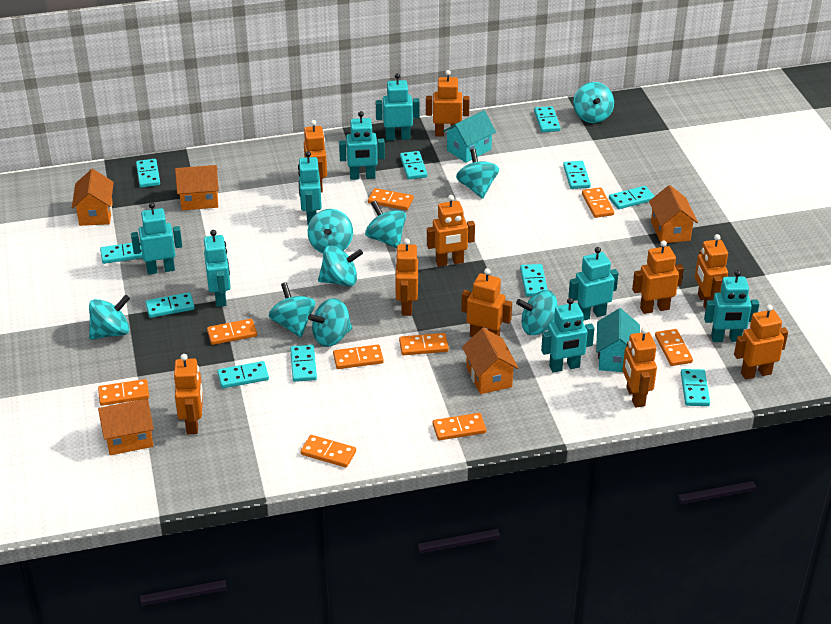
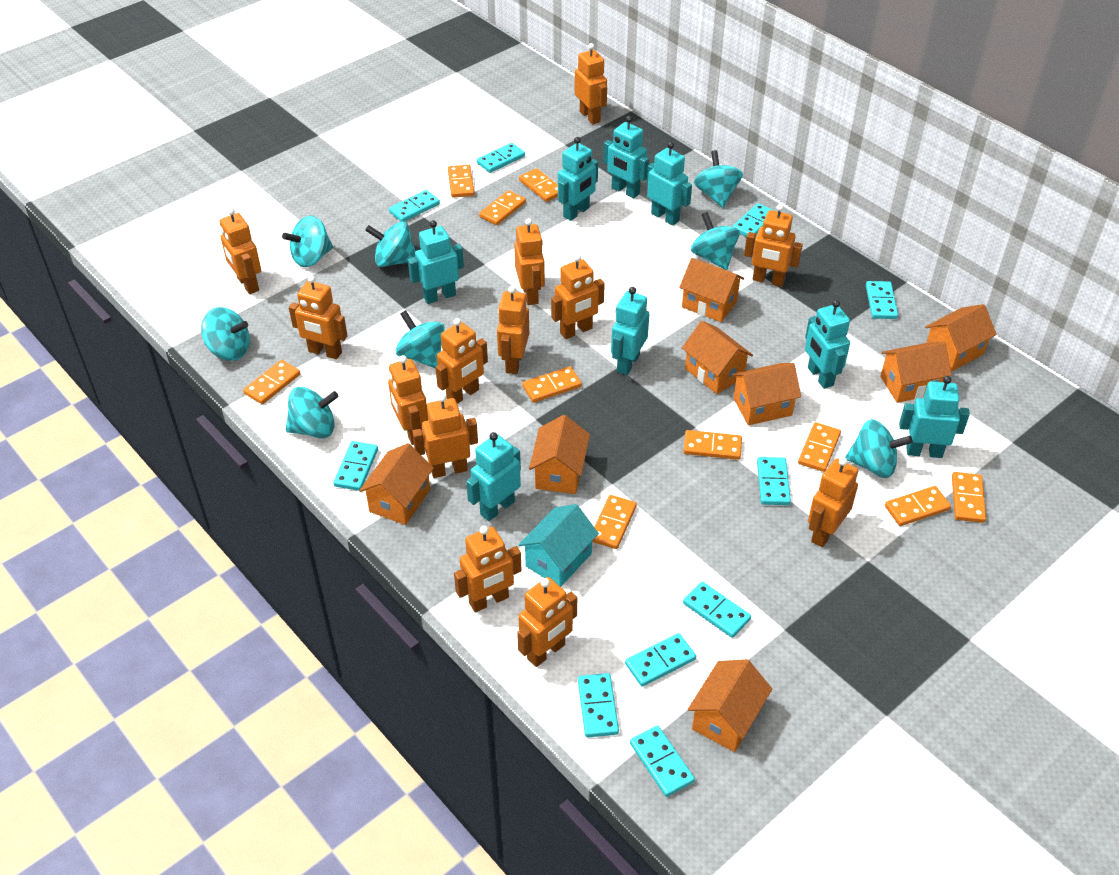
orange domino: 9 -> 10
orange house: 5 -> 8
orange robot: 10 -> 13
turquoise domino: 11 -> 10
turquoise house: 2 -> 1
turquoise spinning top: 9 -> 8

